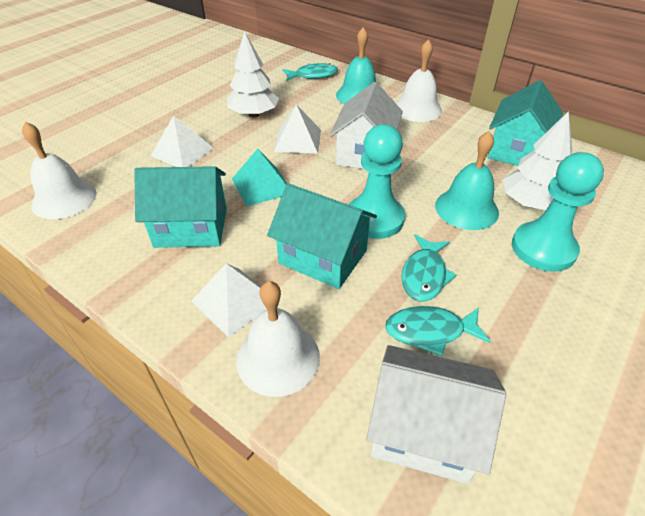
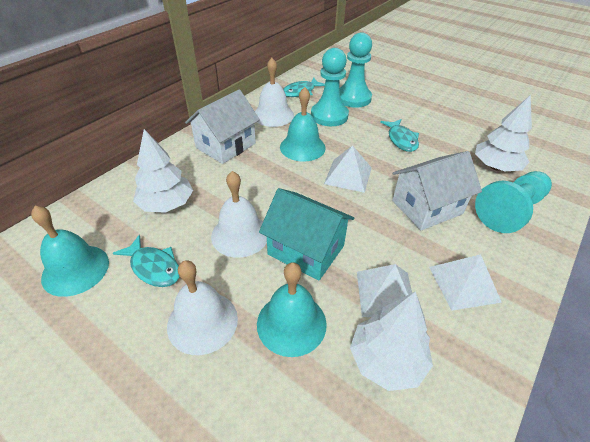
turquoise bell: 2 -> 3
turquoise house: 3 -> 1
turquoise pawn: 2 -> 3
turquoise pyramid: 1 -> 0
white tree: 2 -> 3

